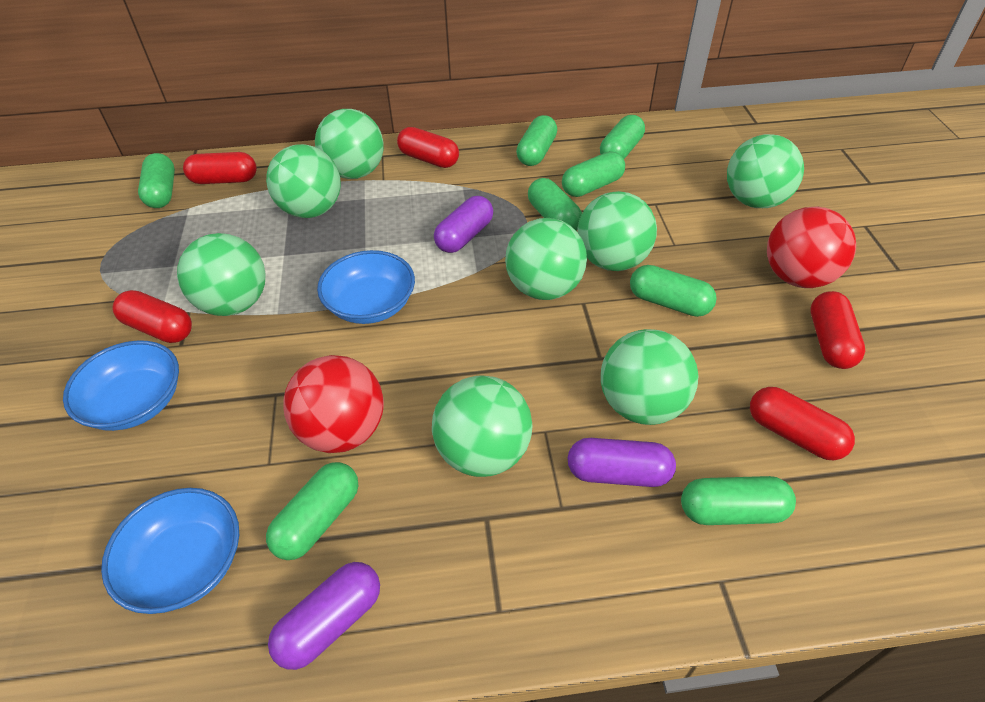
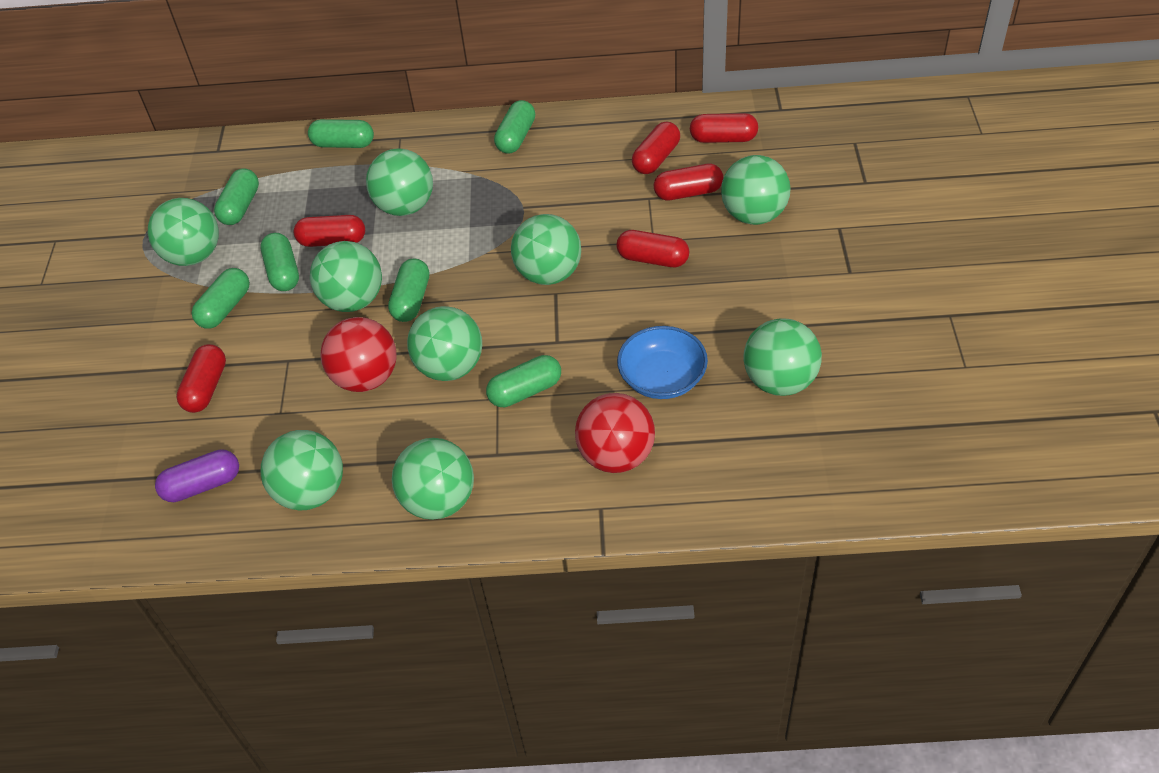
blue bowl: 3 -> 1
green ball: 8 -> 9
green capsule: 8 -> 7
purple capsule: 3 -> 1
red capsule: 5 -> 6

